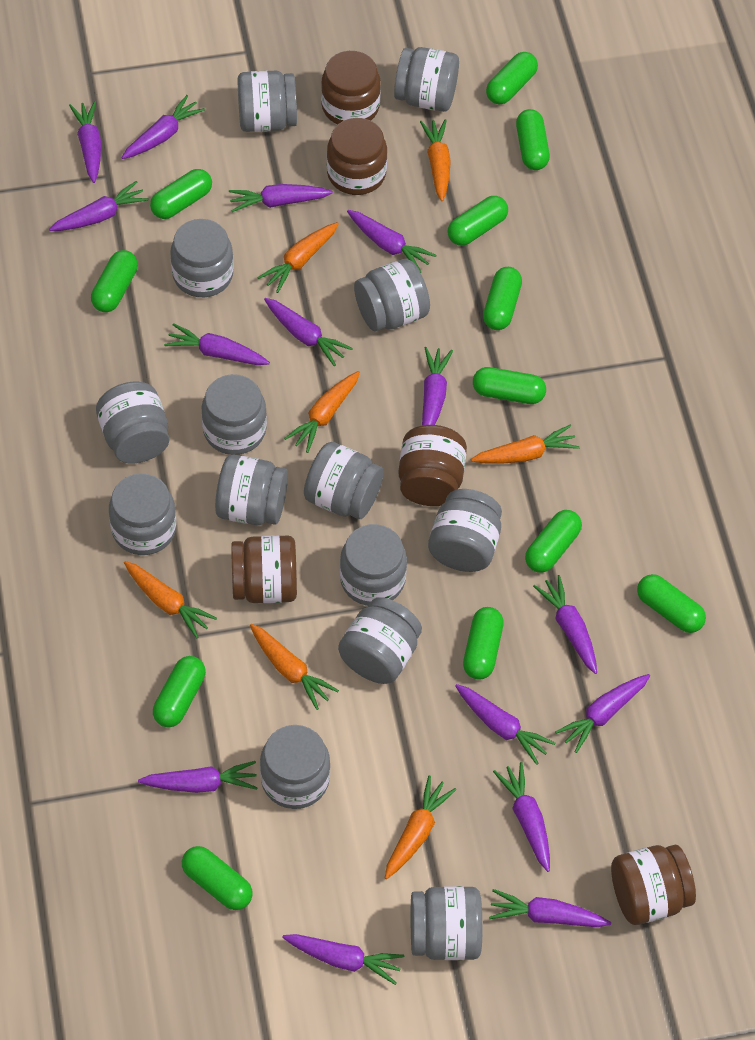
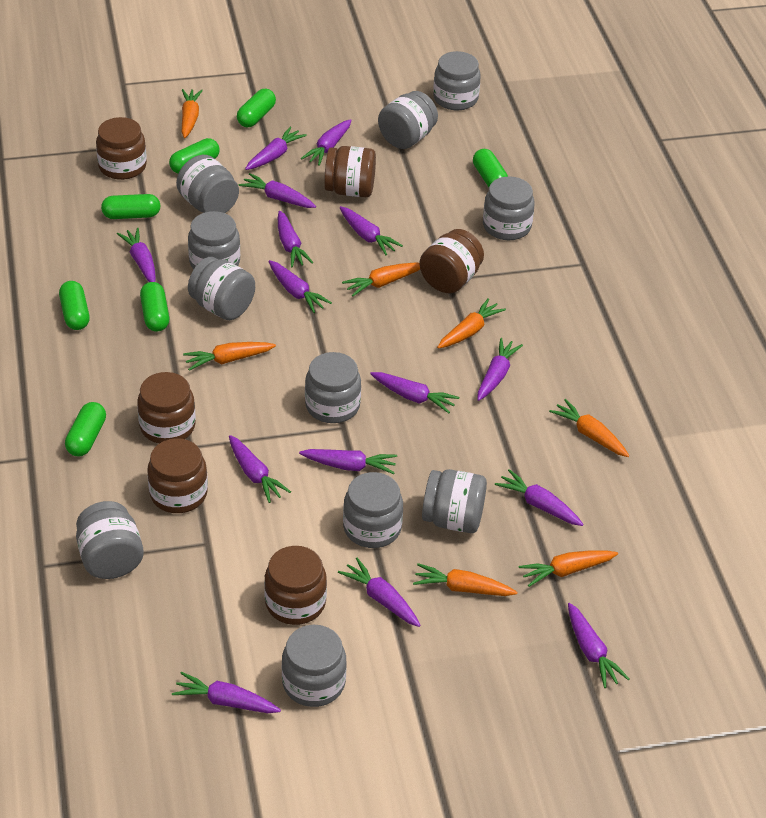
brown jar: 5 -> 6
green capsule: 12 -> 7
grey jar: 14 -> 11

